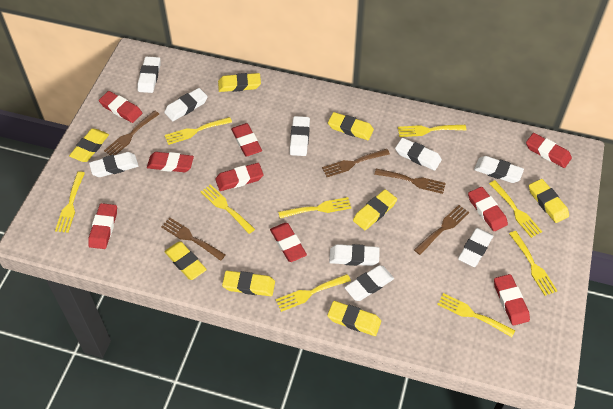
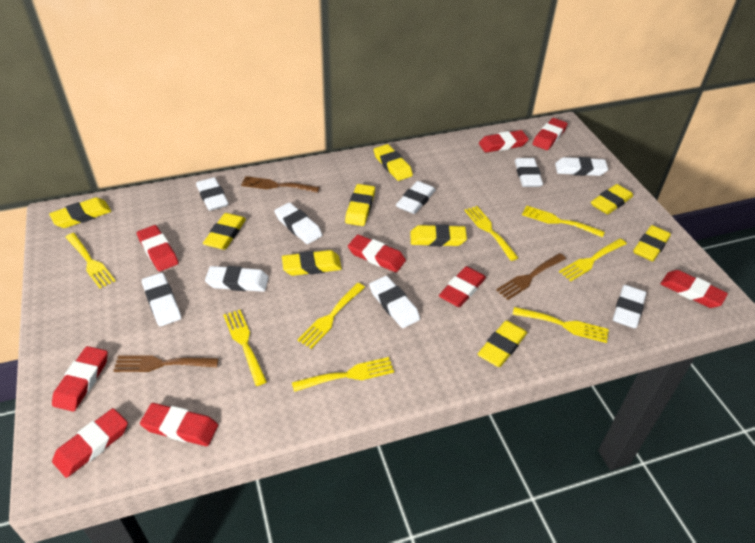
brown fork: 5 -> 3
yellow eraser: 8 -> 9
yellow fork: 9 -> 8

